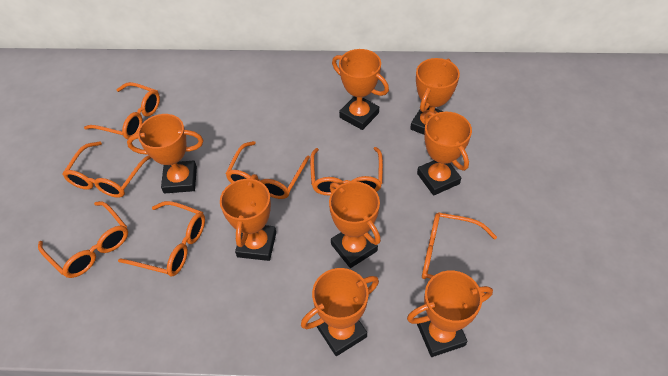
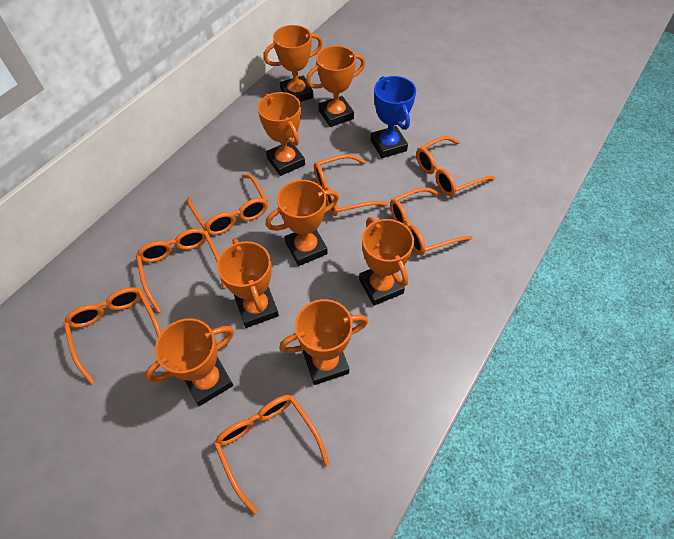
blue trophy: 0 -> 1

